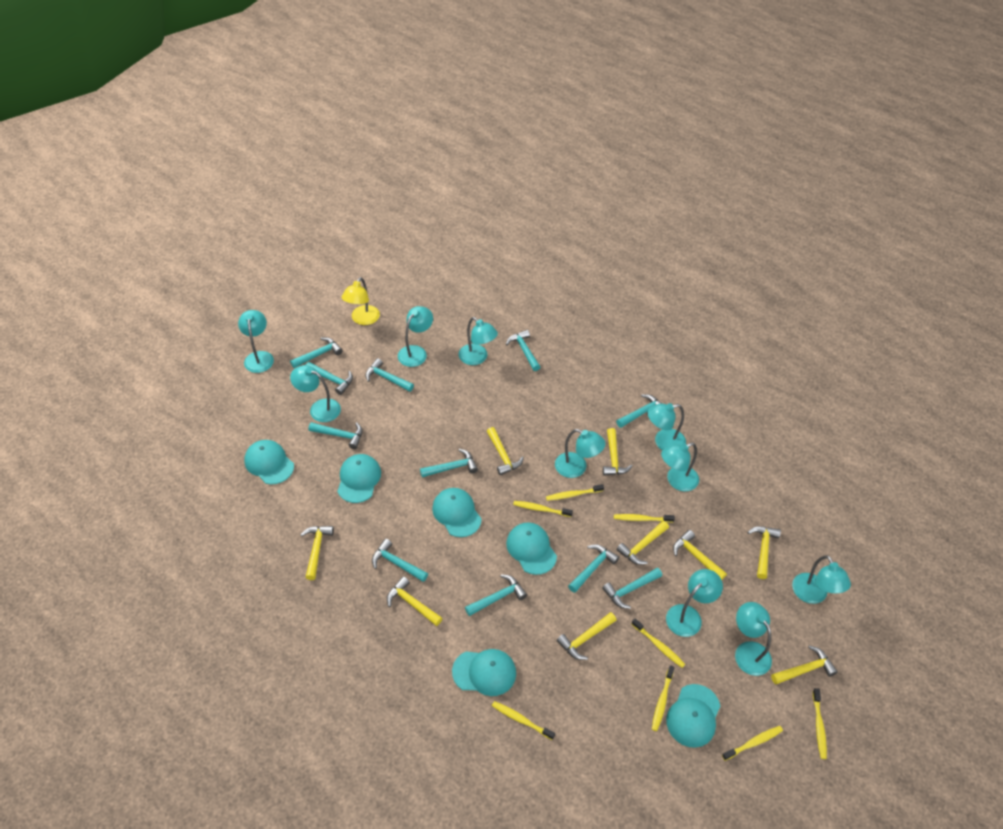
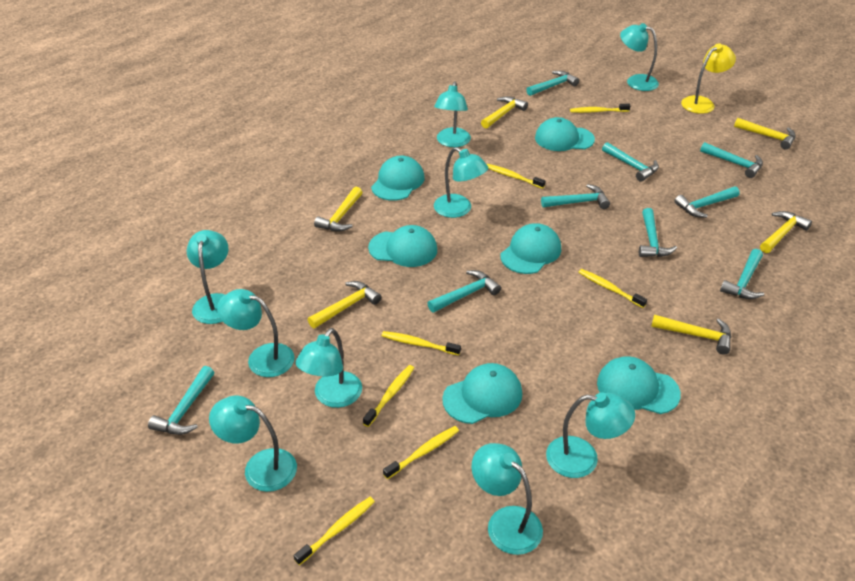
turquoise hammer: 11 -> 9
turquoise lamp: 10 -> 9
yellow hammer: 9 -> 6
yellow toothbrush: 8 -> 7

